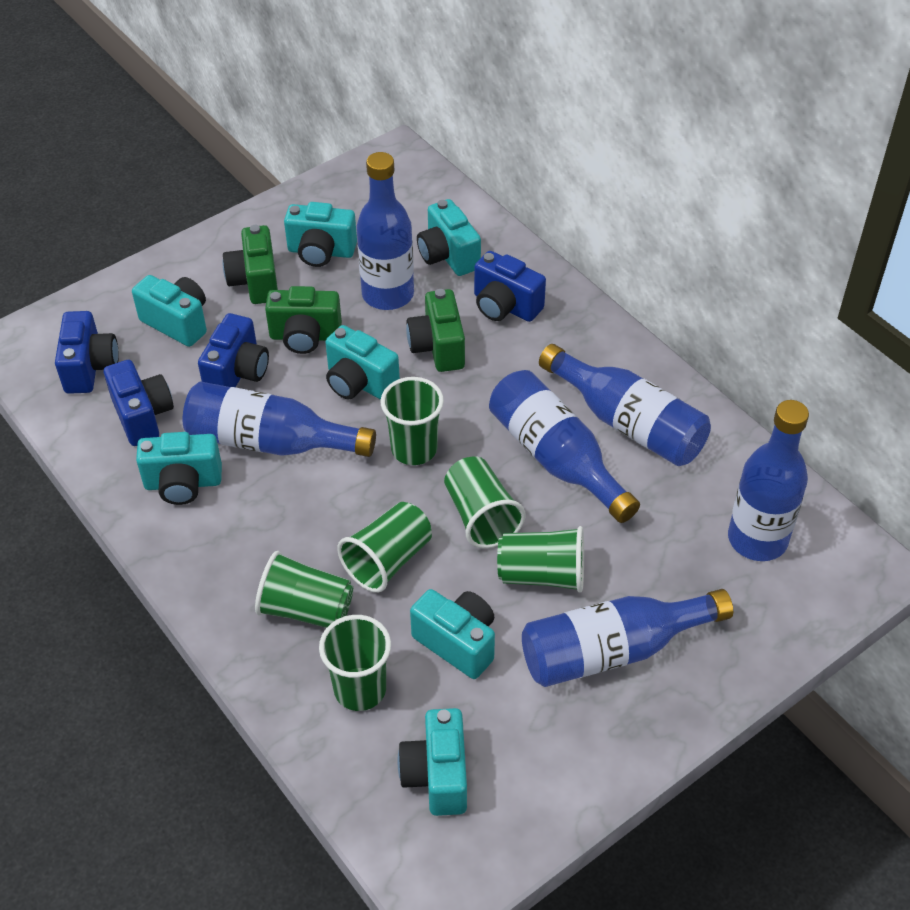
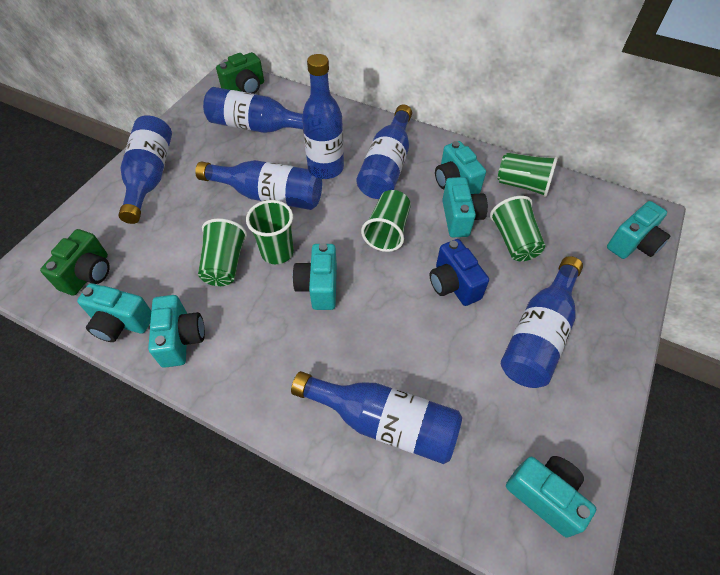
blue bottle: 6 -> 7
blue camera: 4 -> 1
green camera: 3 -> 2
green cup: 6 -> 5

